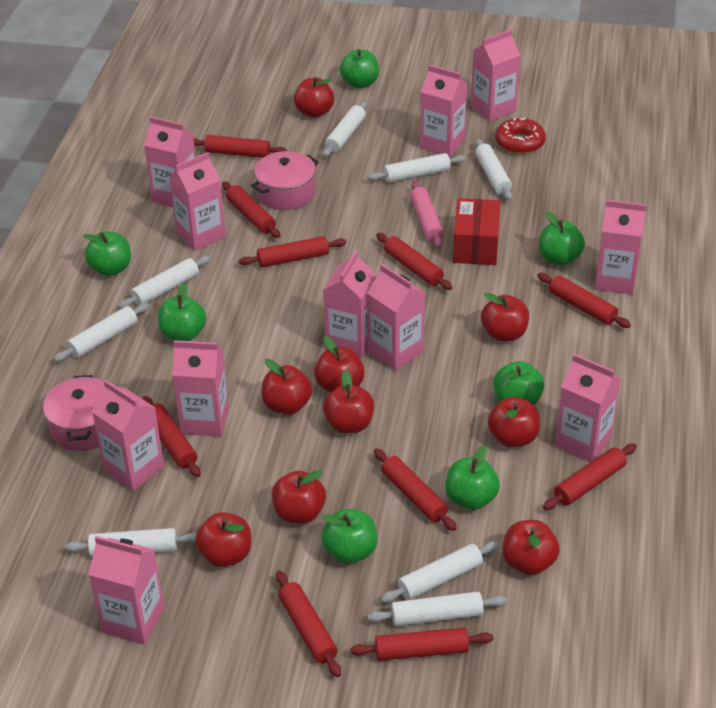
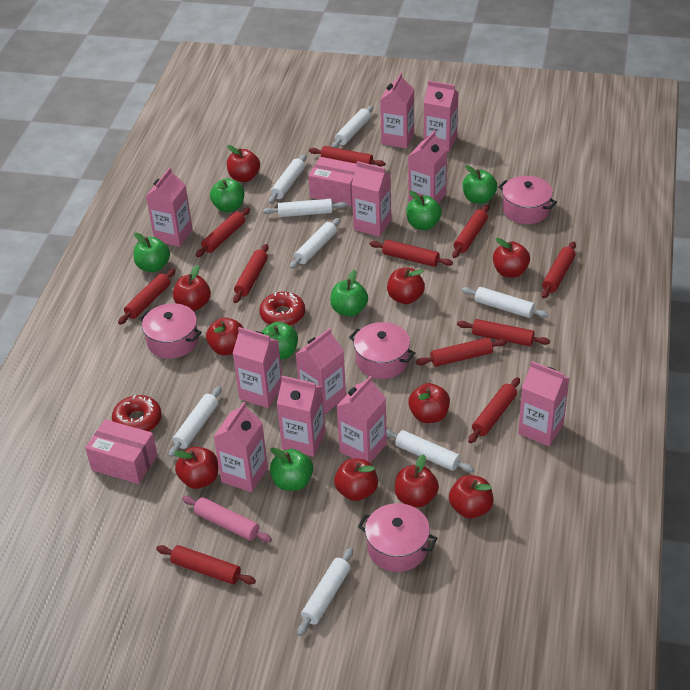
pink box: 0 -> 2
pink pot: 2 -> 4
red apple: 9 -> 10
red box: 1 -> 0
red donut: 1 -> 2
red rolling pin: 10 -> 11

